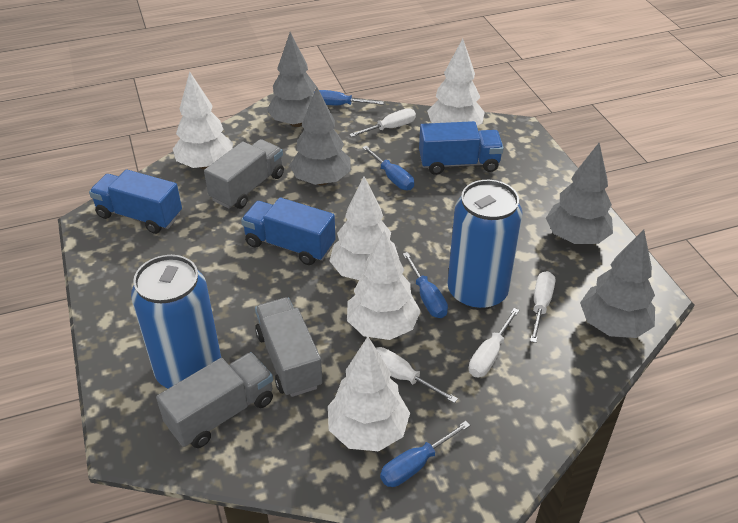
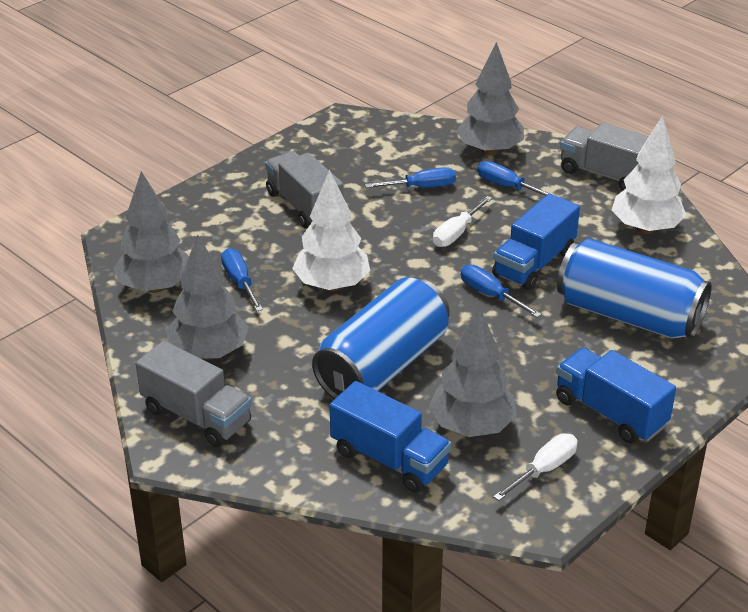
white screwdriver: 4 -> 2
white tree: 5 -> 2

